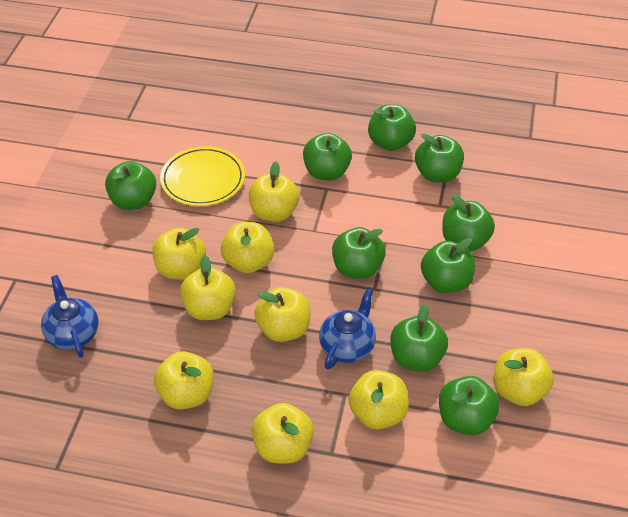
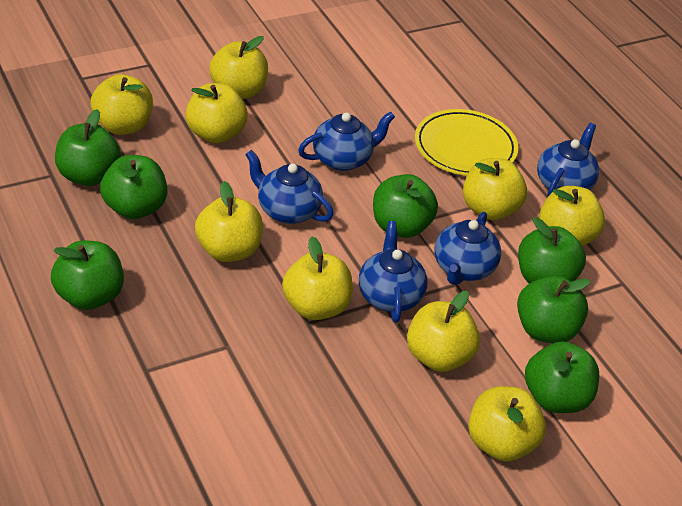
blue teapot: 2 -> 5
green apple: 9 -> 7

